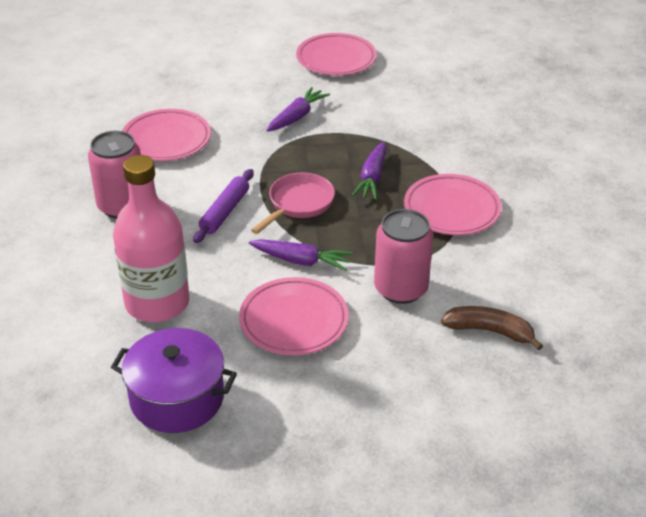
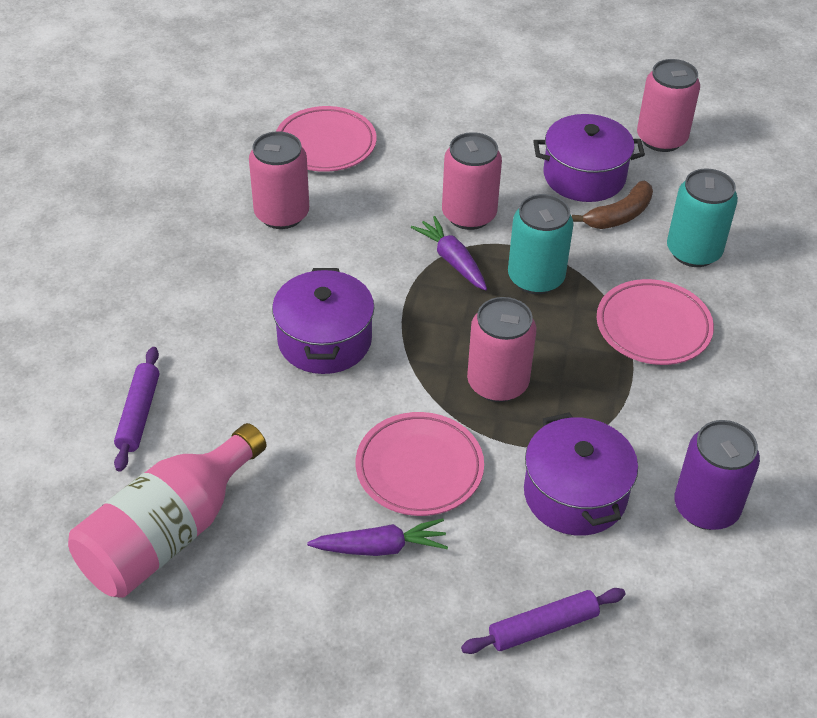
pink can: 2 -> 4
pink pan: 1 -> 0
pink plate: 4 -> 3
purple can: 0 -> 1
purple carrot: 3 -> 2
purple pot: 1 -> 3
purple rolling pin: 1 -> 2
turquoise can: 0 -> 2

